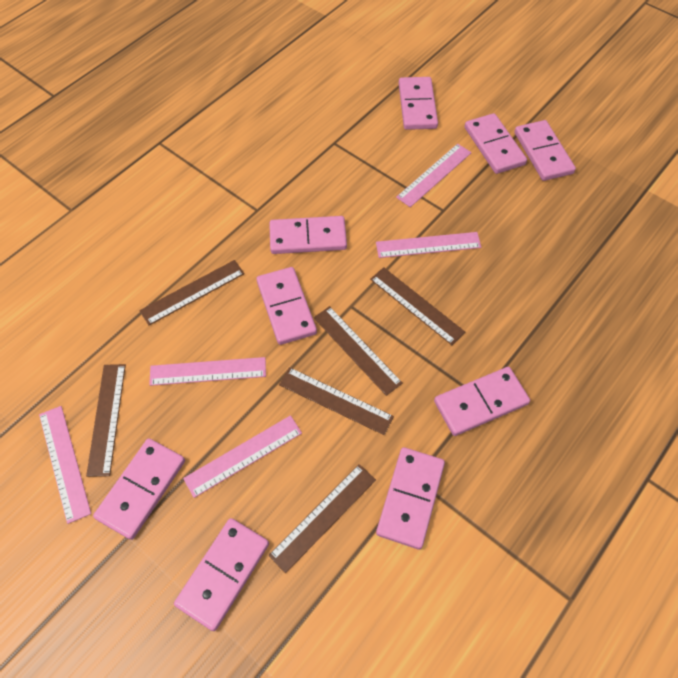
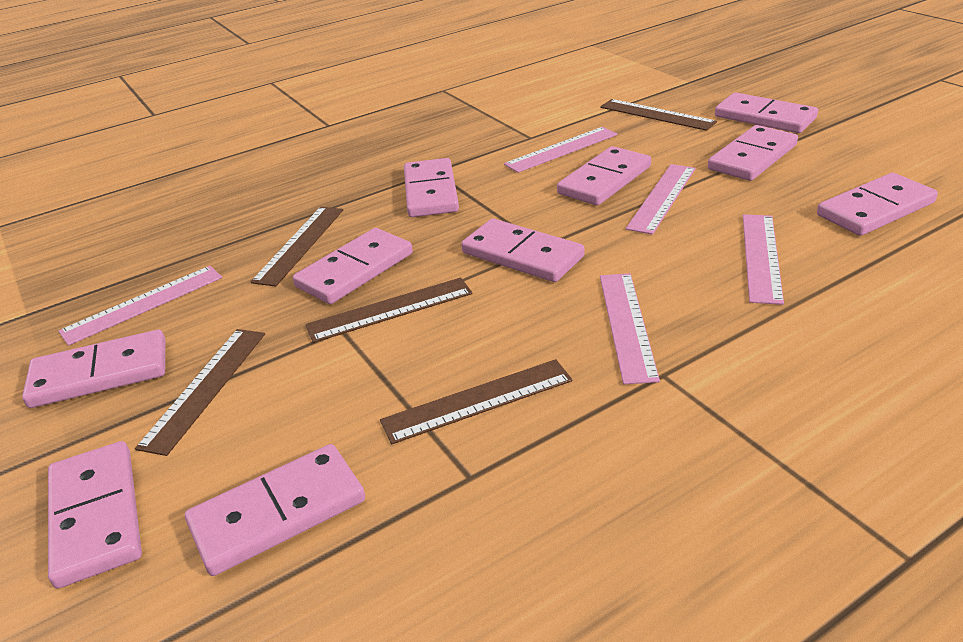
brown ruler: 6 -> 5
pink domino: 9 -> 10

